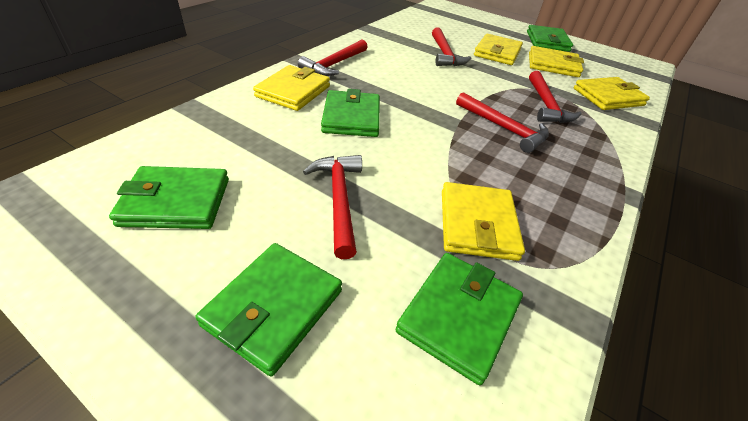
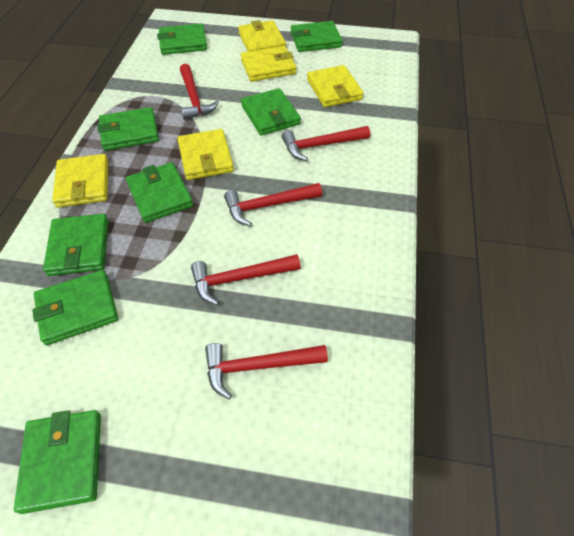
green wallet: 5 -> 8

